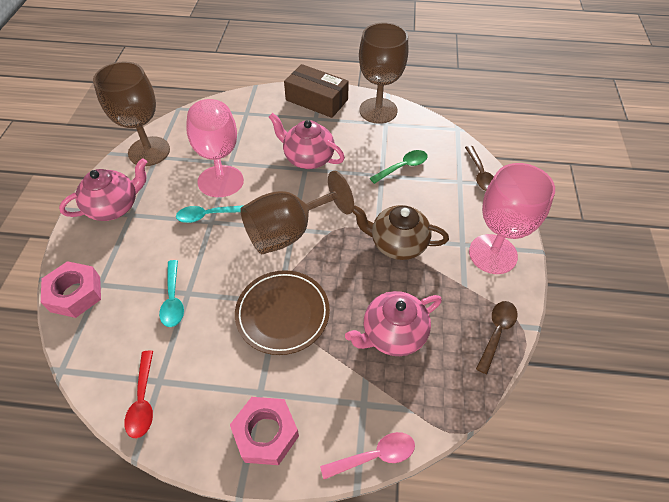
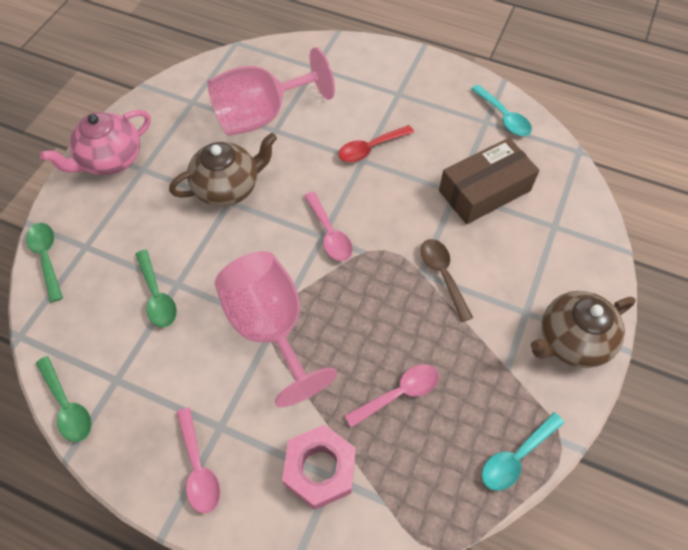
brown goblet: 3 -> 0
brown plate: 1 -> 0
brown spoon: 2 -> 1
brown teapot: 1 -> 2
green spoon: 1 -> 3
pink nut: 2 -> 1
pink spoon: 1 -> 3
pink teapot: 3 -> 1

